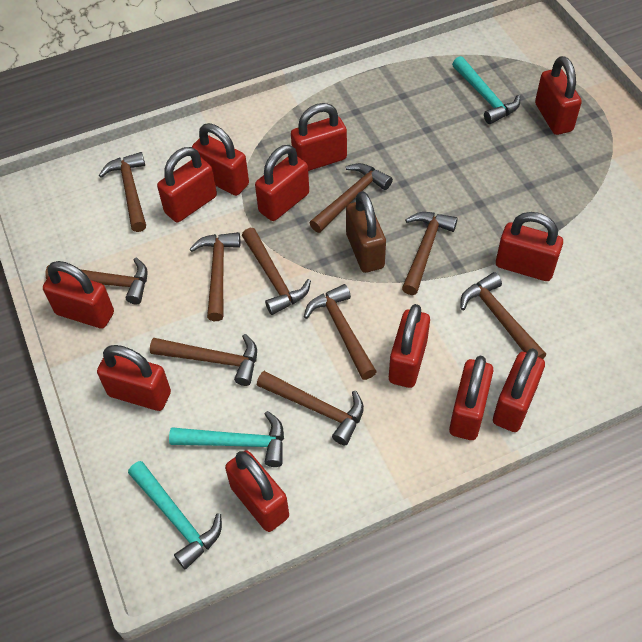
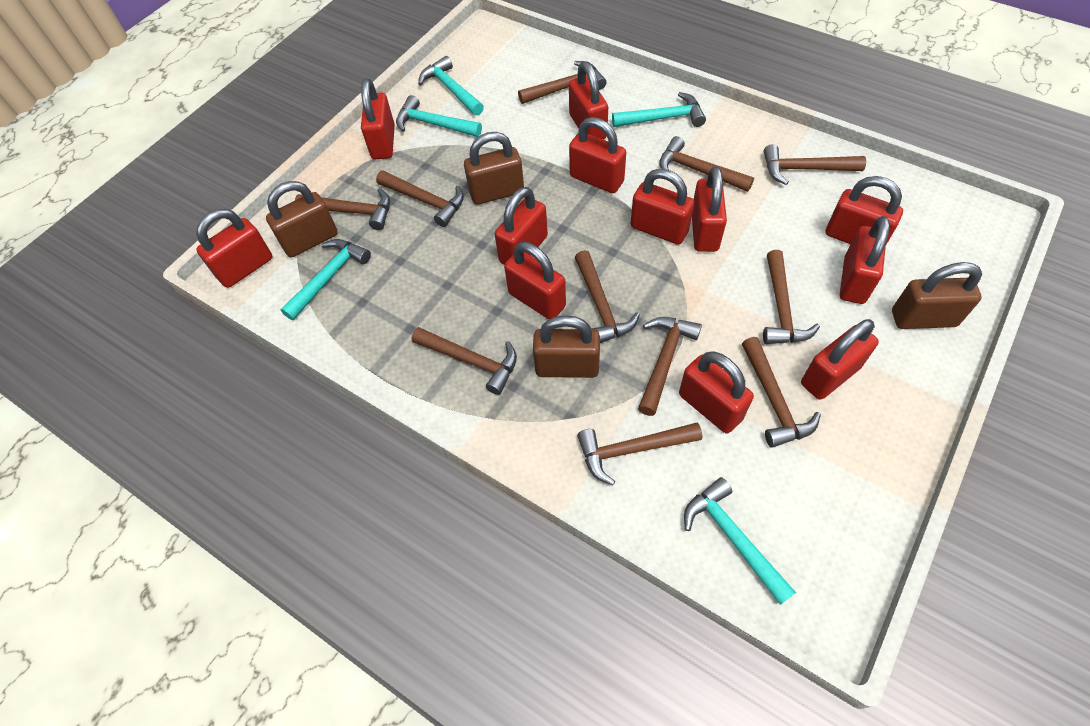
brown hammer: 10 -> 11
brown padlock: 1 -> 4
turquoise hammer: 3 -> 5

